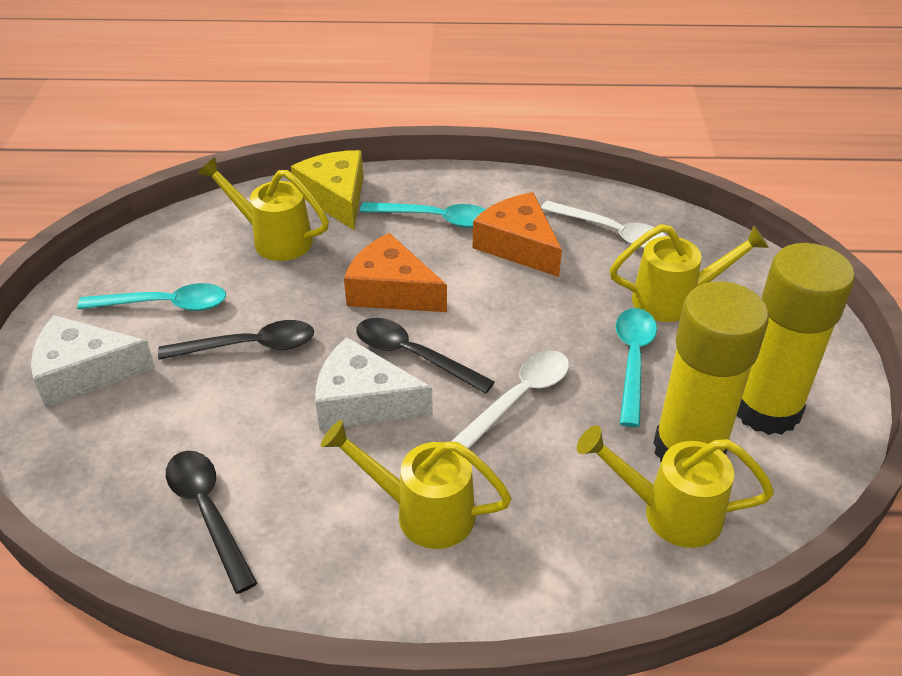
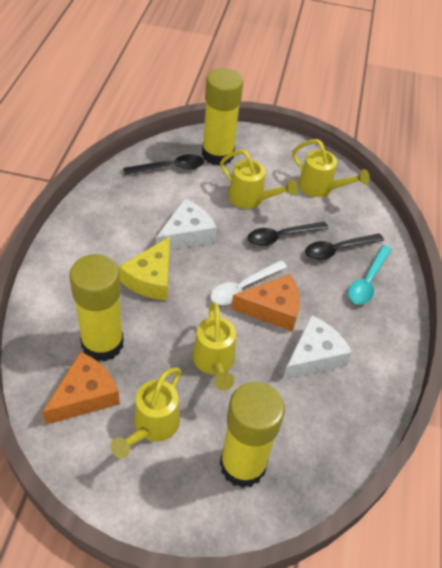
turquoise spoon: 3 -> 1
white spoon: 2 -> 1
yellow glue stick: 2 -> 3

